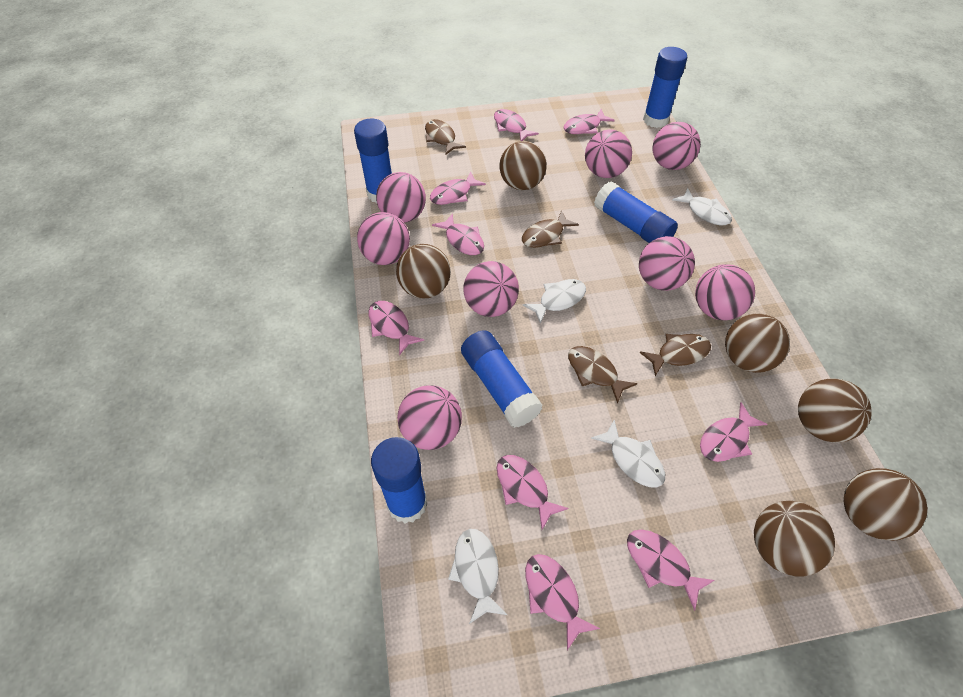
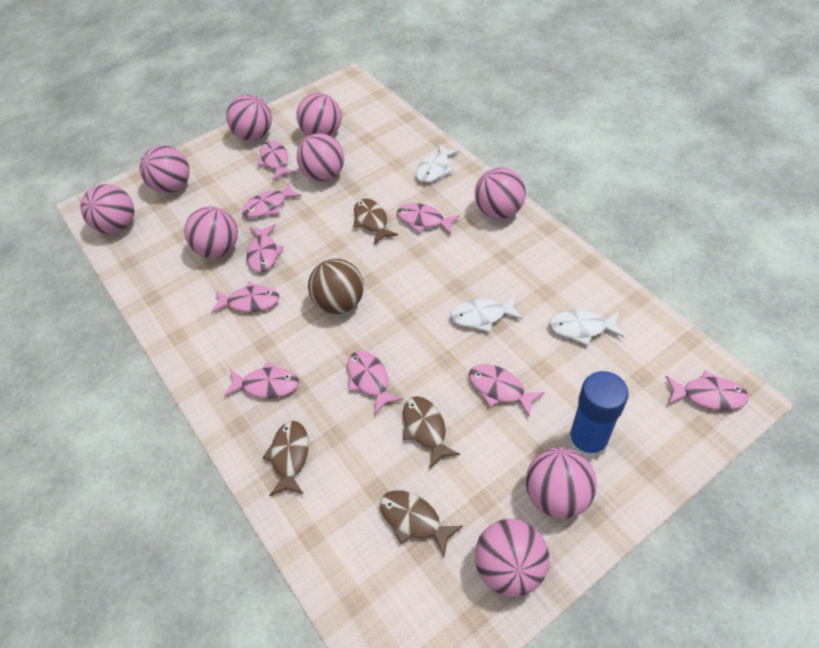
blue glue stick: 5 -> 1
brown ball: 6 -> 1
pink ball: 8 -> 9
white fish: 4 -> 3

